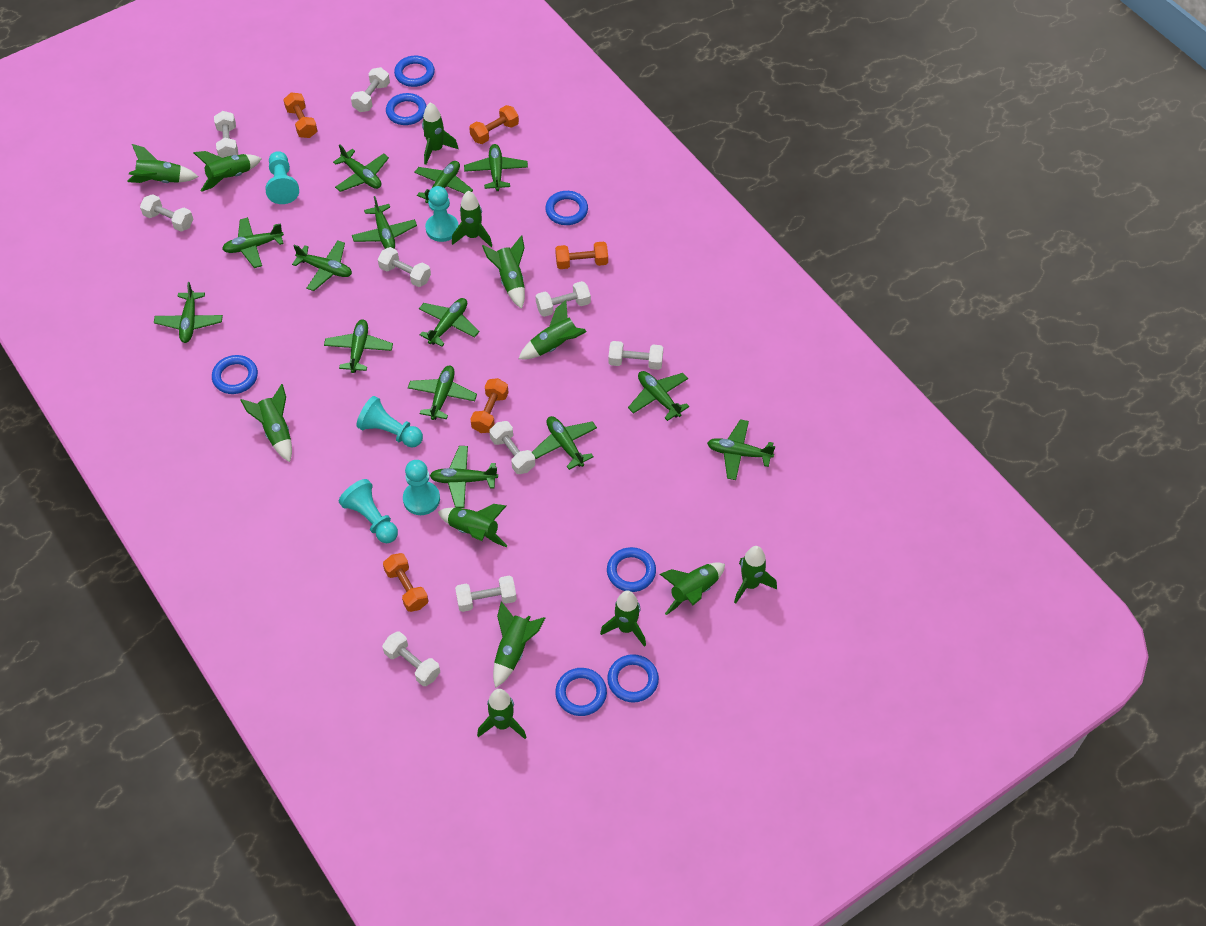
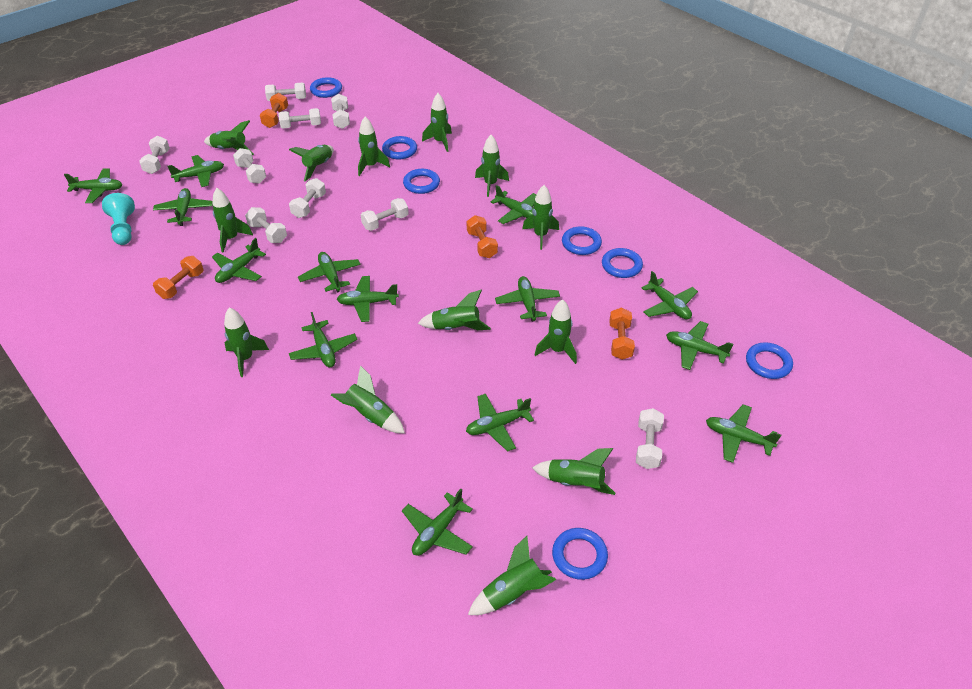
orange dumbbell: 5 -> 4
turquoise pawn: 5 -> 1

